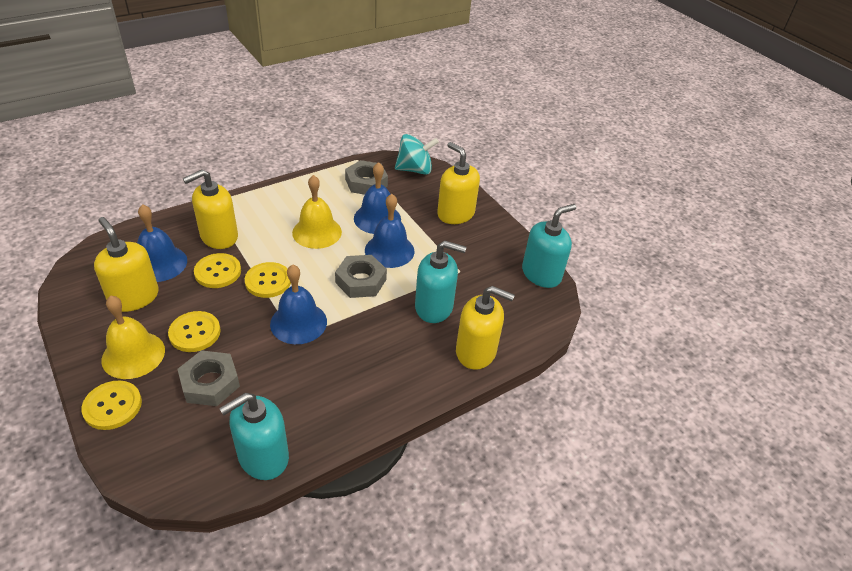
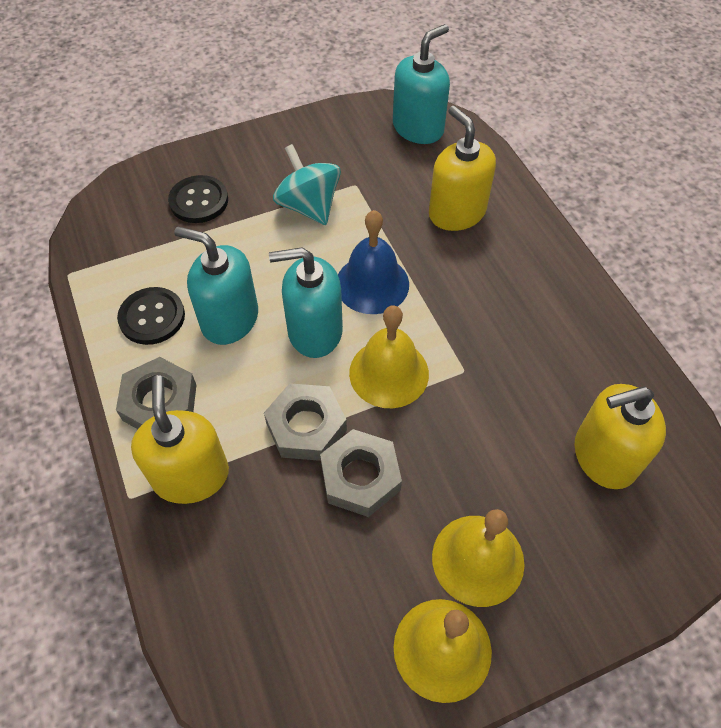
black button: 0 -> 2
blue bell: 4 -> 1
yellow bell: 2 -> 3
yellow button: 4 -> 0
yellow soap dispenser: 4 -> 3

